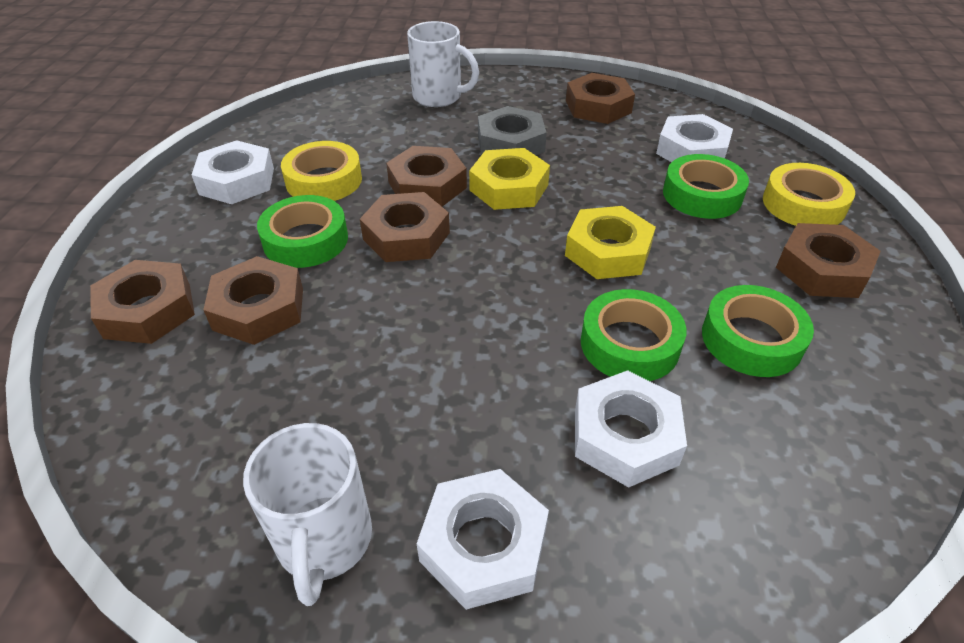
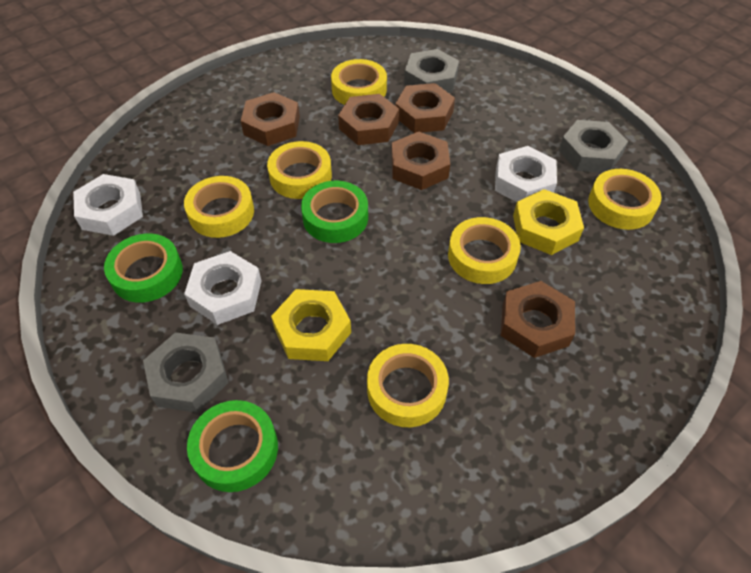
brown nut: 6 -> 5
green tape: 4 -> 3
grey nut: 1 -> 3
white mug: 2 -> 0
white nut: 4 -> 3
yellow tape: 2 -> 6

